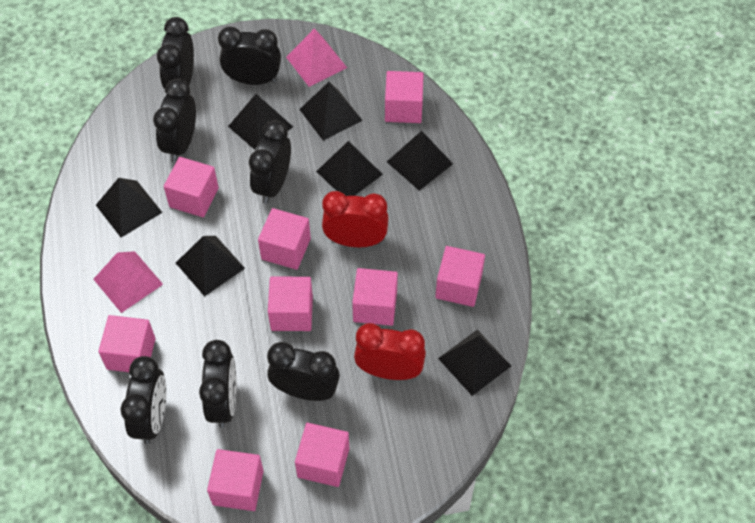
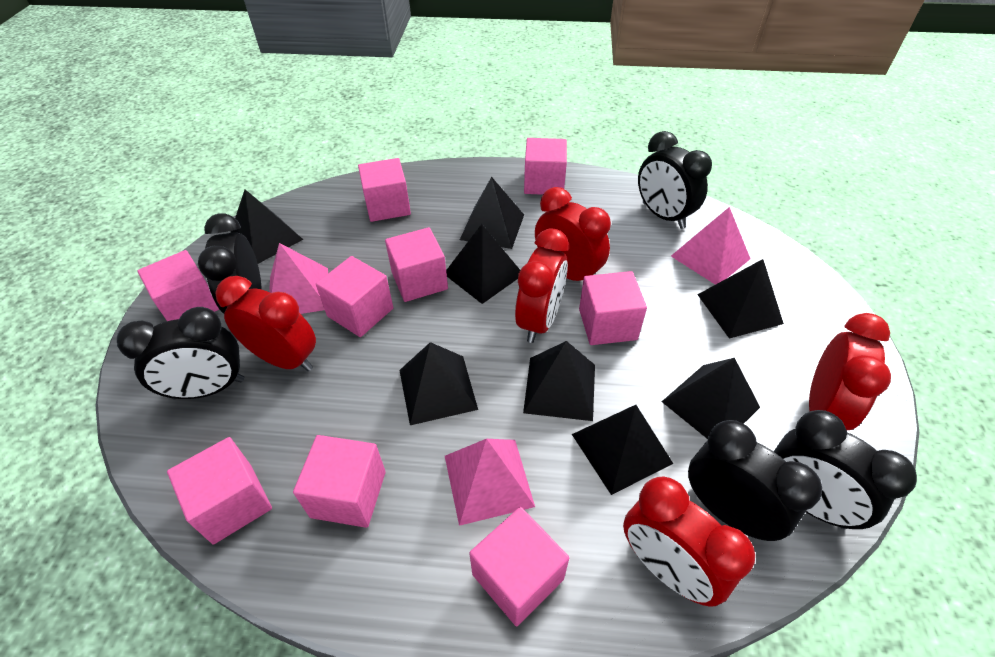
black clock: 7 -> 5
black pyramid: 7 -> 8
pink pyramid: 2 -> 3
red clock: 2 -> 5

